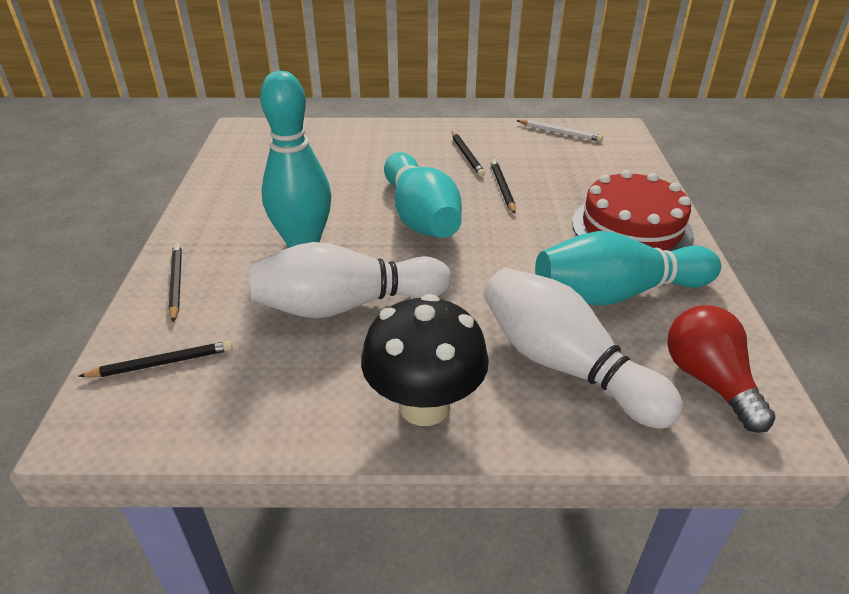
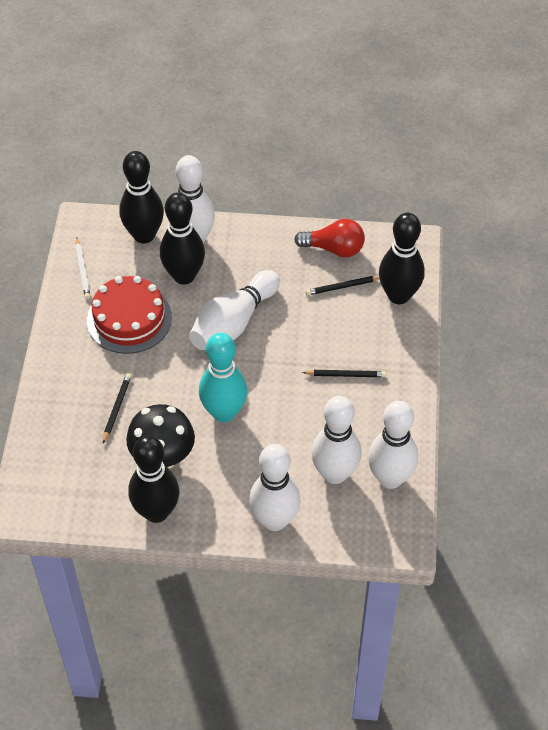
black bowling pin: 0 -> 4
black pencil: 4 -> 3
turquoise bowling pin: 3 -> 1
white bowling pin: 2 -> 5

